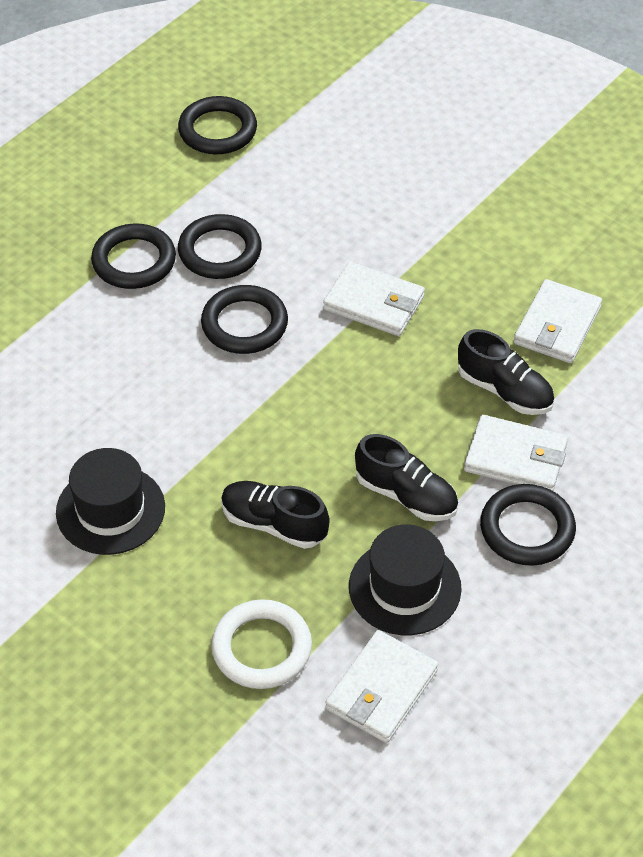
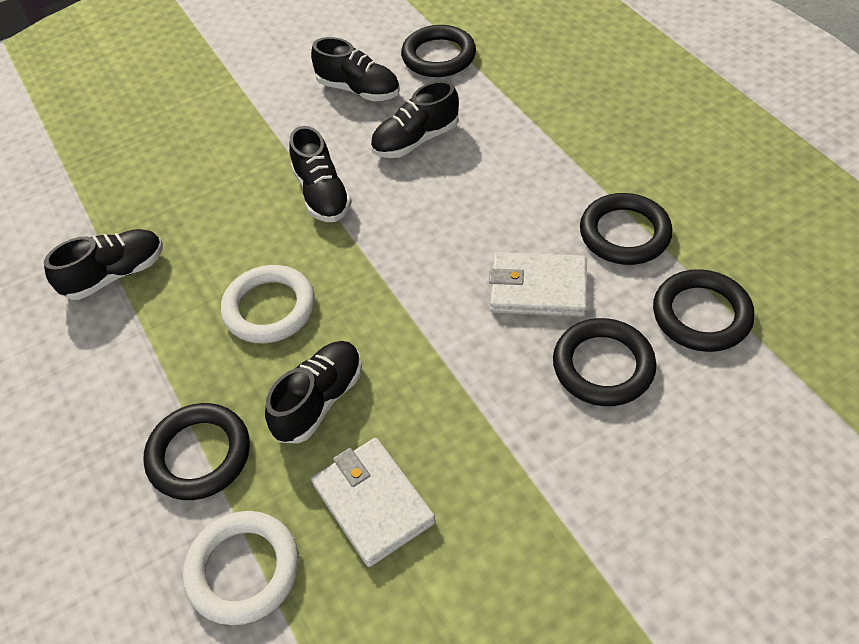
black hat: 2 -> 0
black shoe: 3 -> 5
white ring: 1 -> 2
white wallet: 4 -> 2

